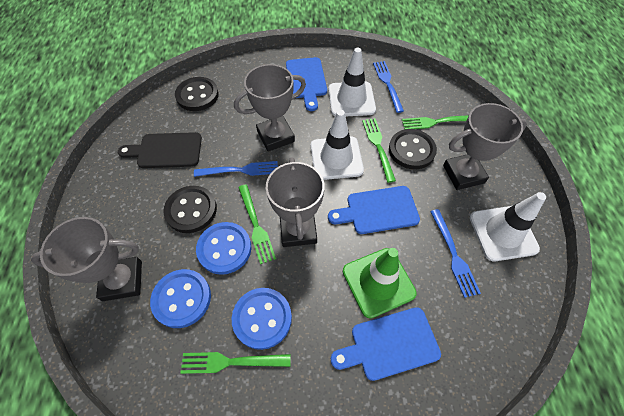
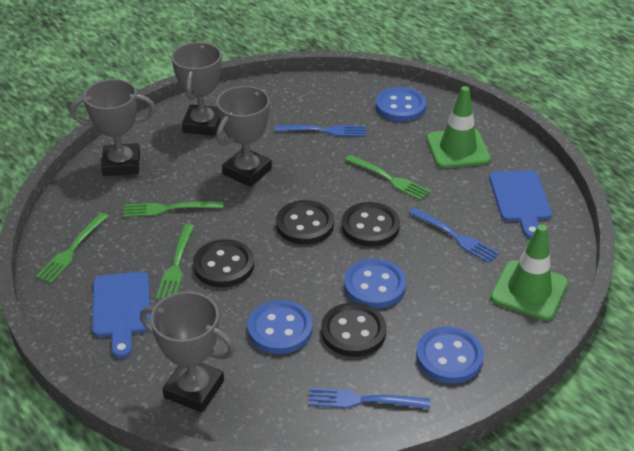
black button: 3 -> 4
black cutting board: 1 -> 0
blue button: 3 -> 4
blue cutting board: 3 -> 2
green traffic cone: 1 -> 2
white traffic cone: 3 -> 0

